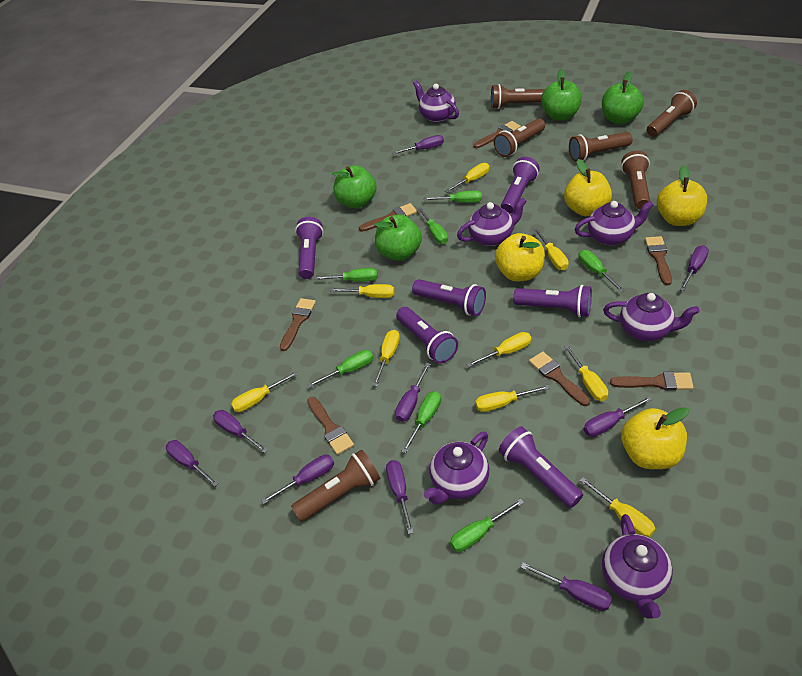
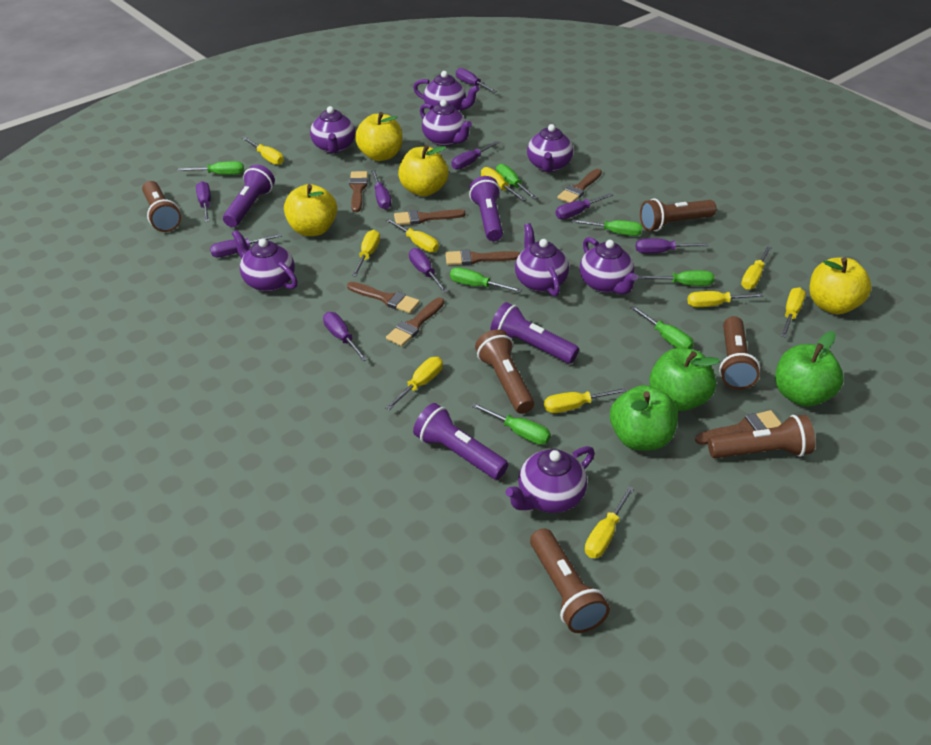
green apple: 4 -> 3
purple flashlight: 6 -> 4
purple teapot: 6 -> 8
yellow screwdriver: 9 -> 10

